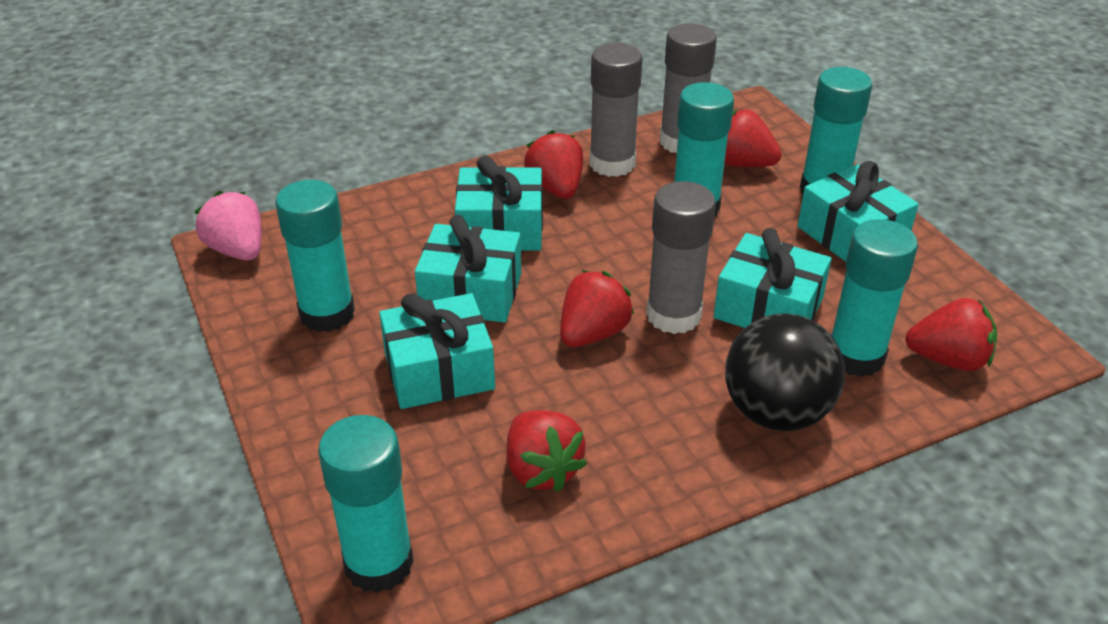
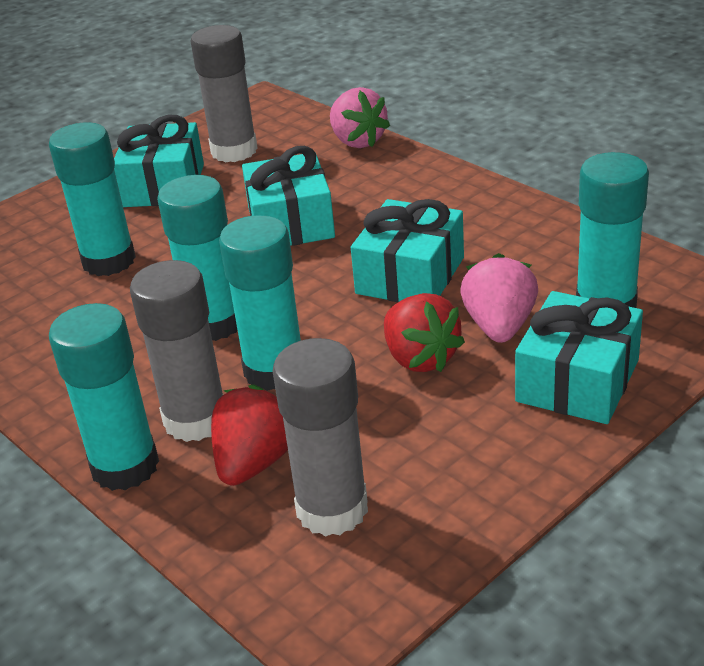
black ball: 1 -> 0
pink strawberry: 1 -> 2
red strawberry: 5 -> 2
turquoise gift: 5 -> 4

